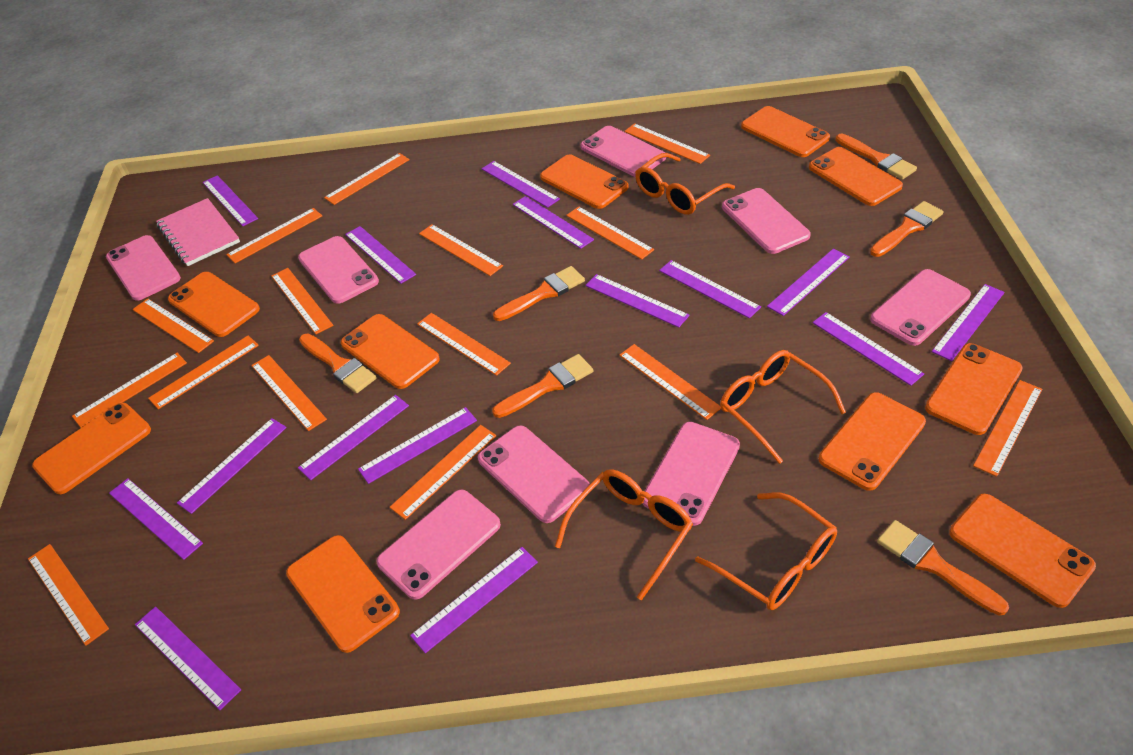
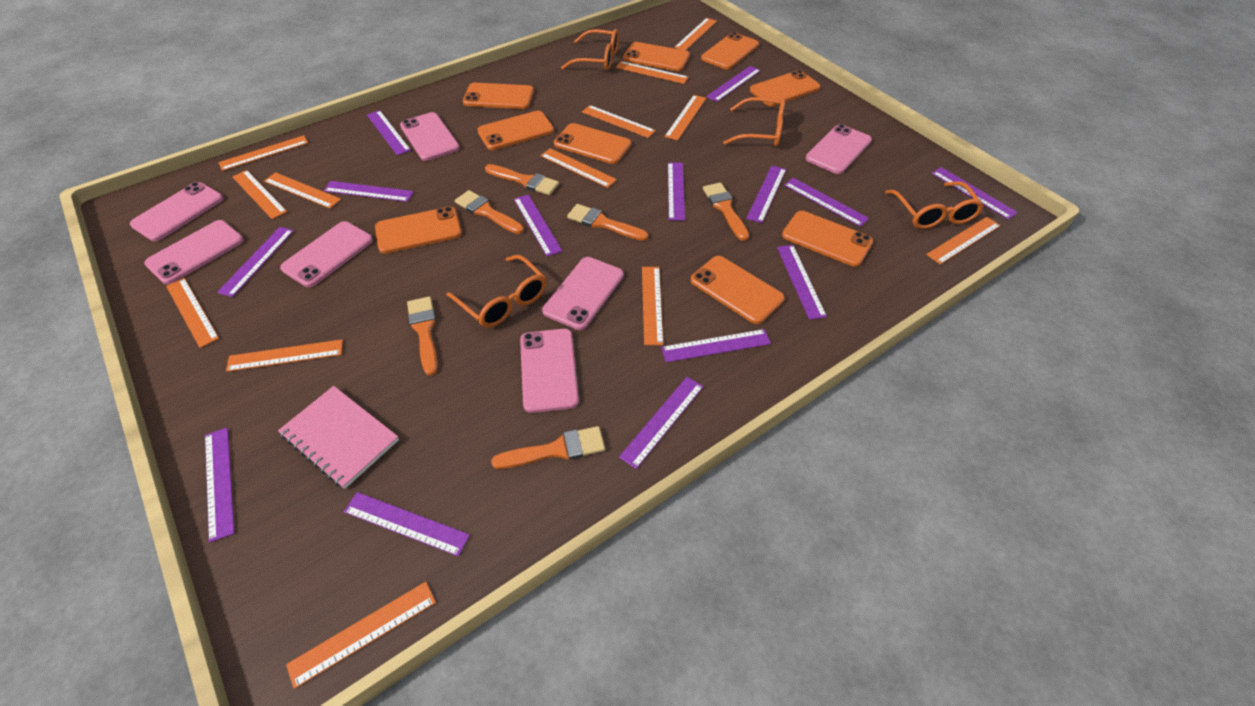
orange phone: 10 -> 9
orange ruler: 15 -> 13
pink phone: 8 -> 7
purple ruler: 15 -> 14

